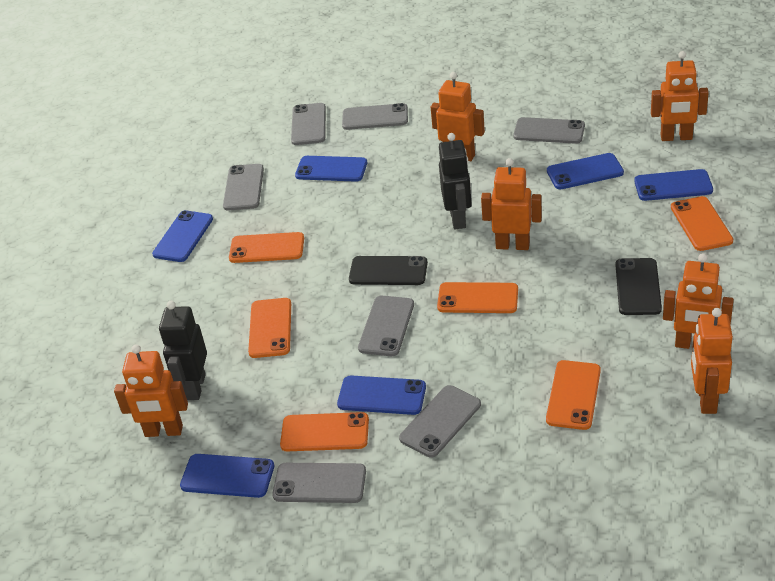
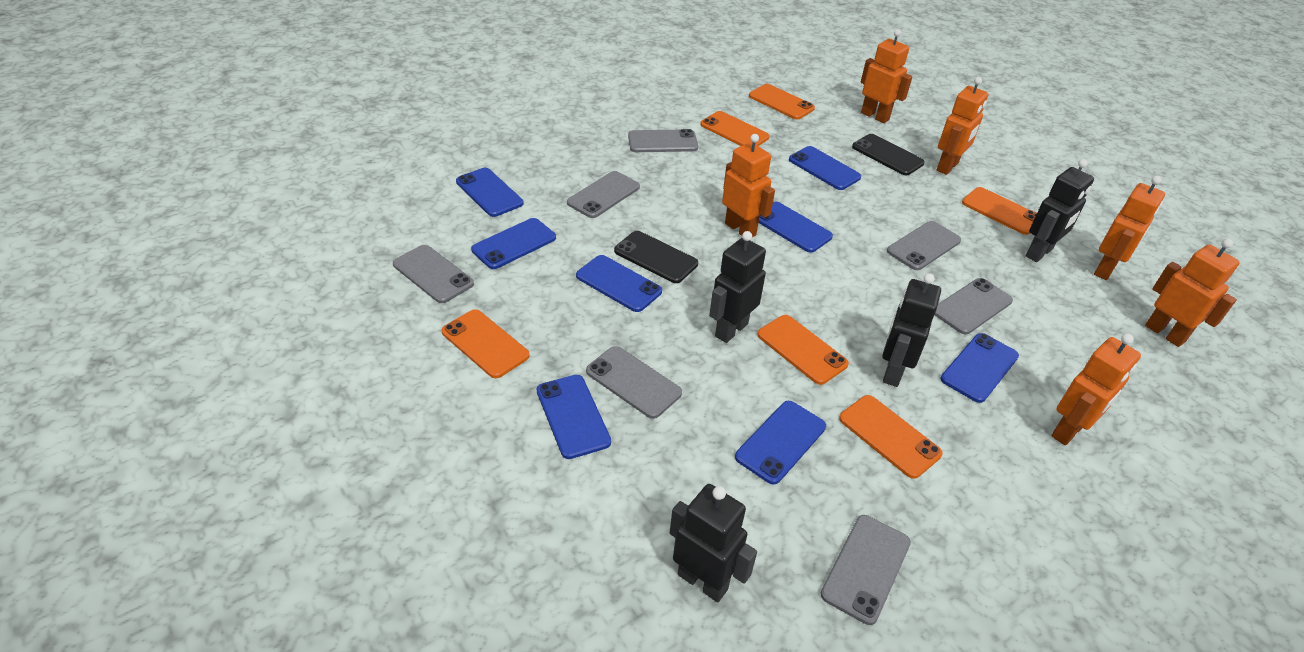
black robot: 2 -> 4
blue phone: 6 -> 8

